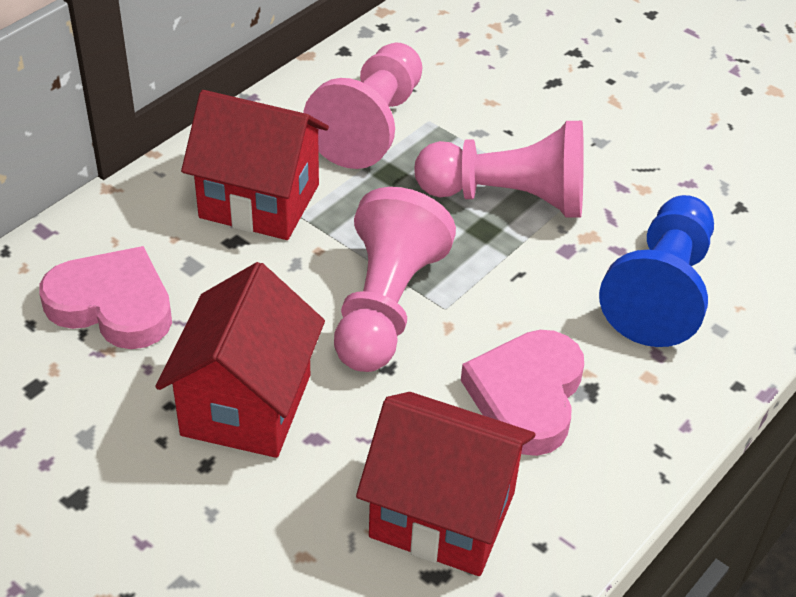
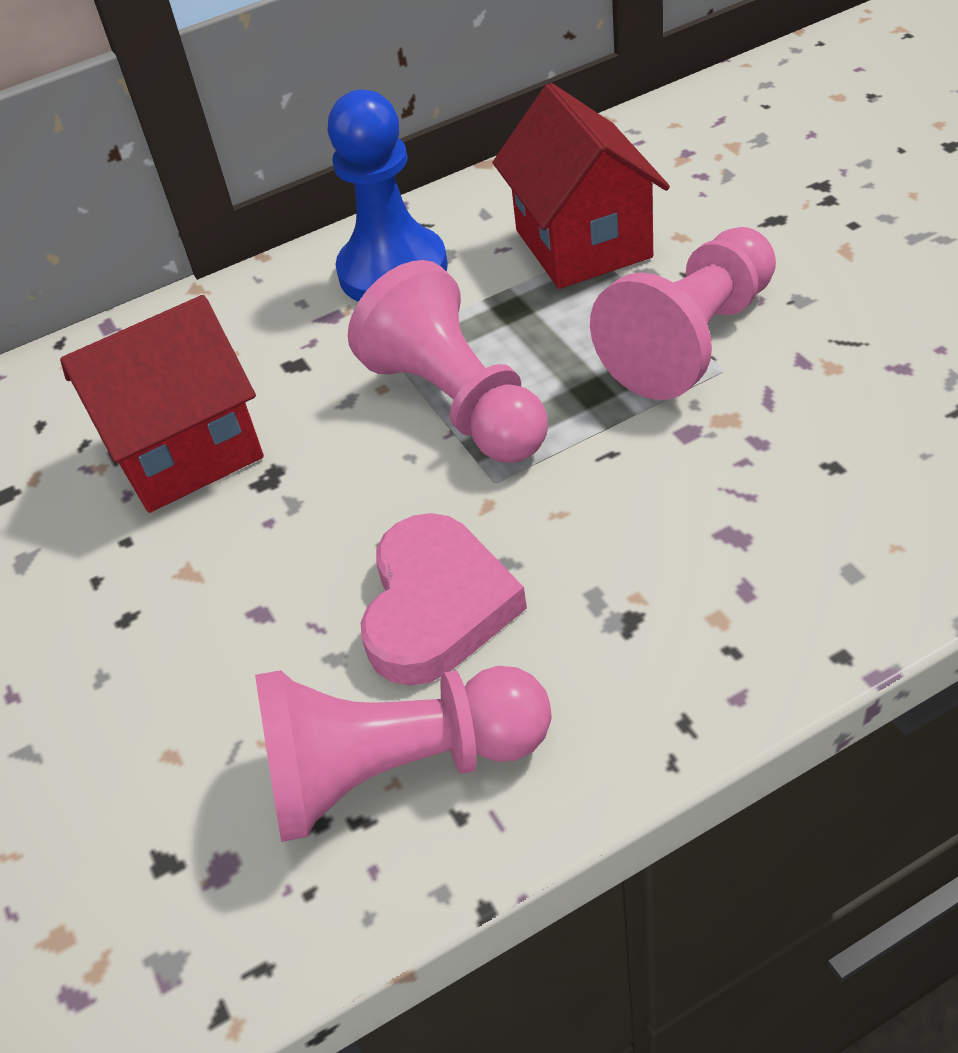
pink heart: 2 -> 1
red house: 3 -> 2

